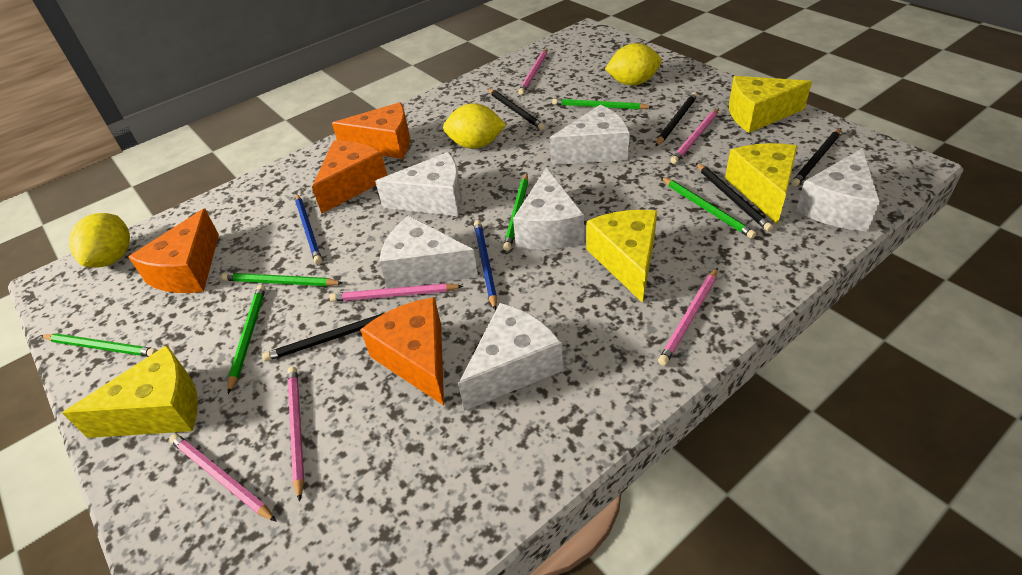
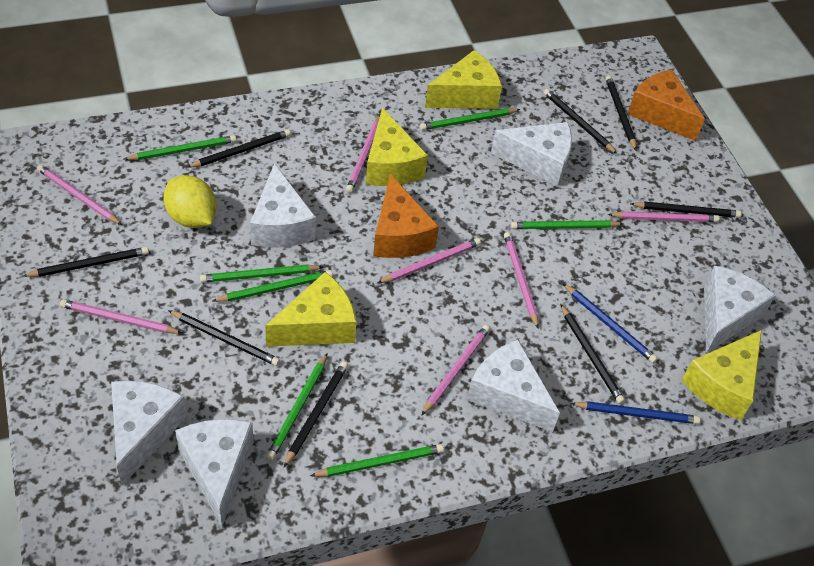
black pencil: 5 -> 8
green pencil: 6 -> 7
orange cheese: 4 -> 2
pink pencil: 6 -> 7
yellow lemon: 3 -> 1

